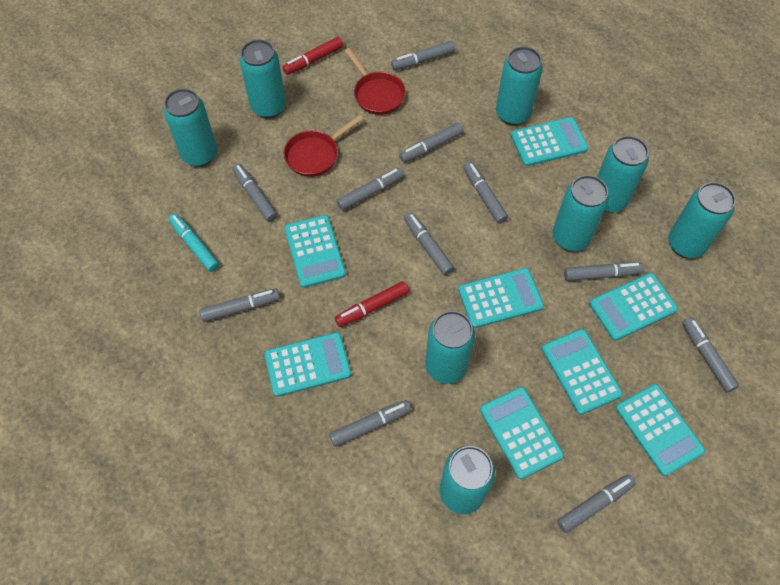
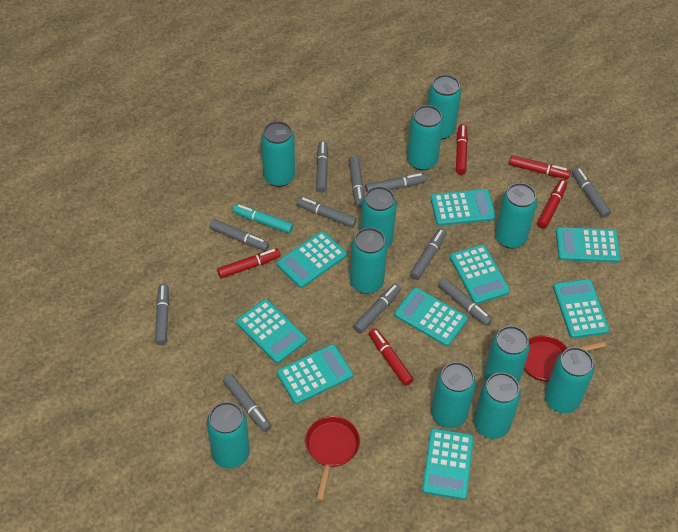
red marker: 2 -> 5
turquoise calculator: 8 -> 9
turquoise can: 8 -> 11

